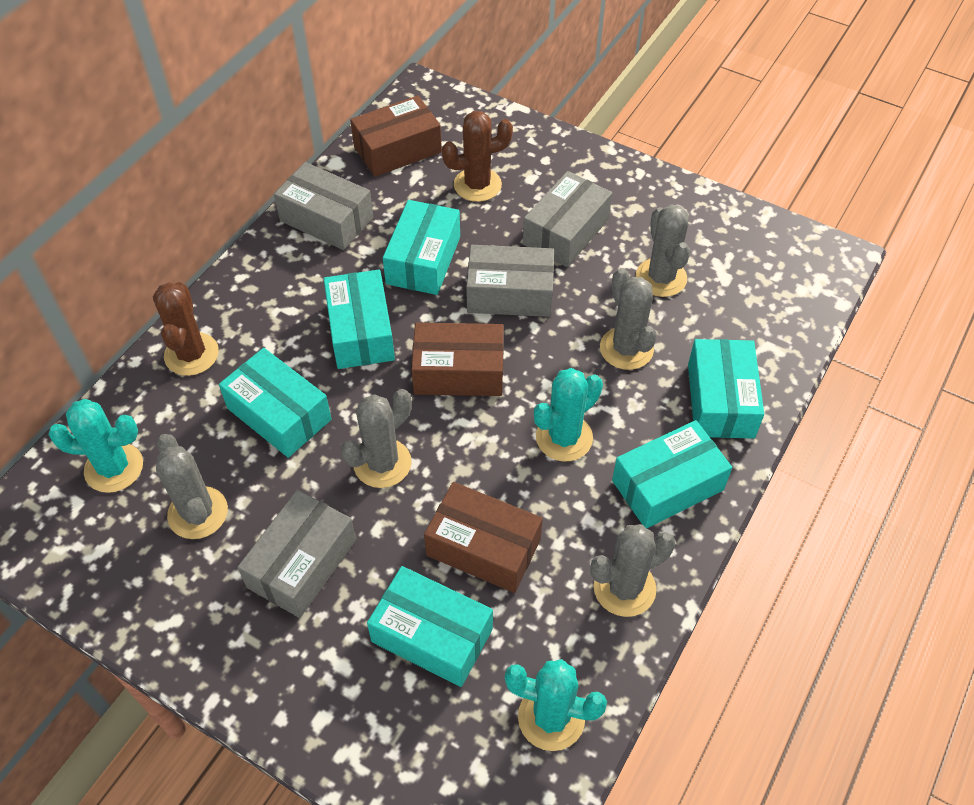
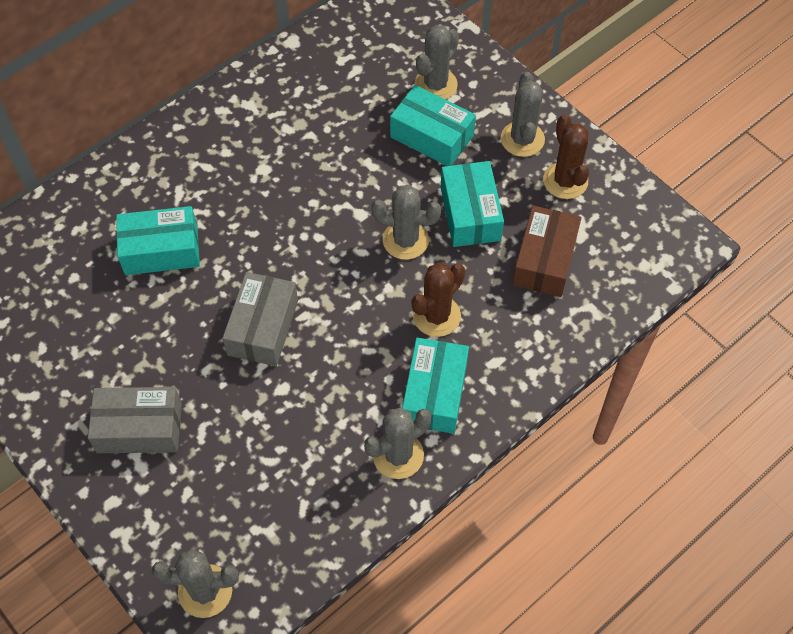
brown box: 3 -> 1
grey box: 4 -> 2
turquoise box: 6 -> 4
turquoise cactus: 3 -> 0

